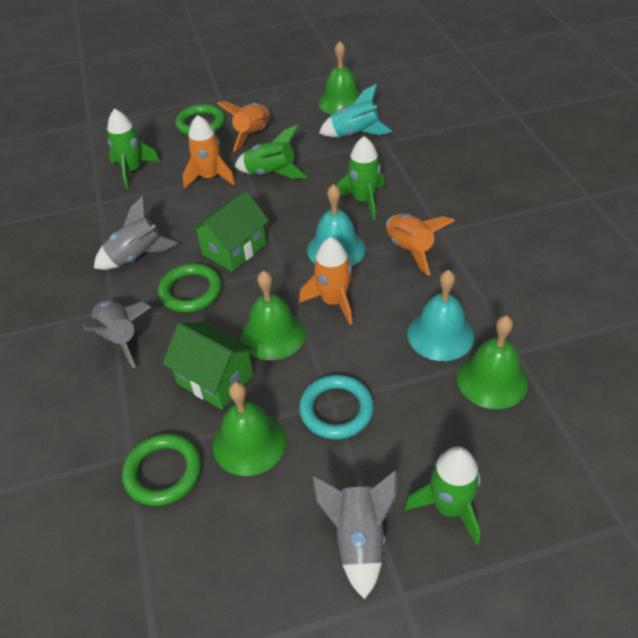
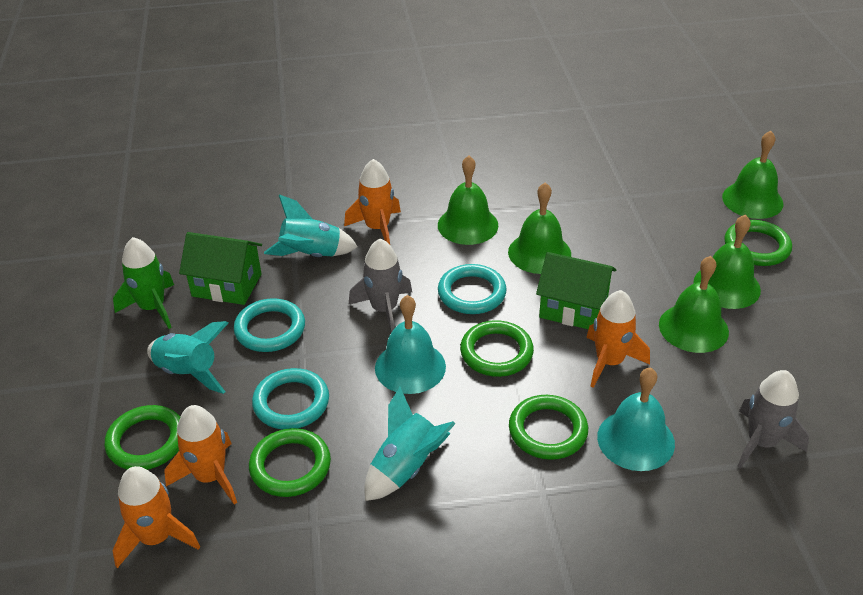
green bell: 4 -> 5
green ring: 3 -> 5
green rocket: 4 -> 1
grey rocket: 3 -> 2
turquoise ring: 1 -> 3
turquoise rocket: 1 -> 3

